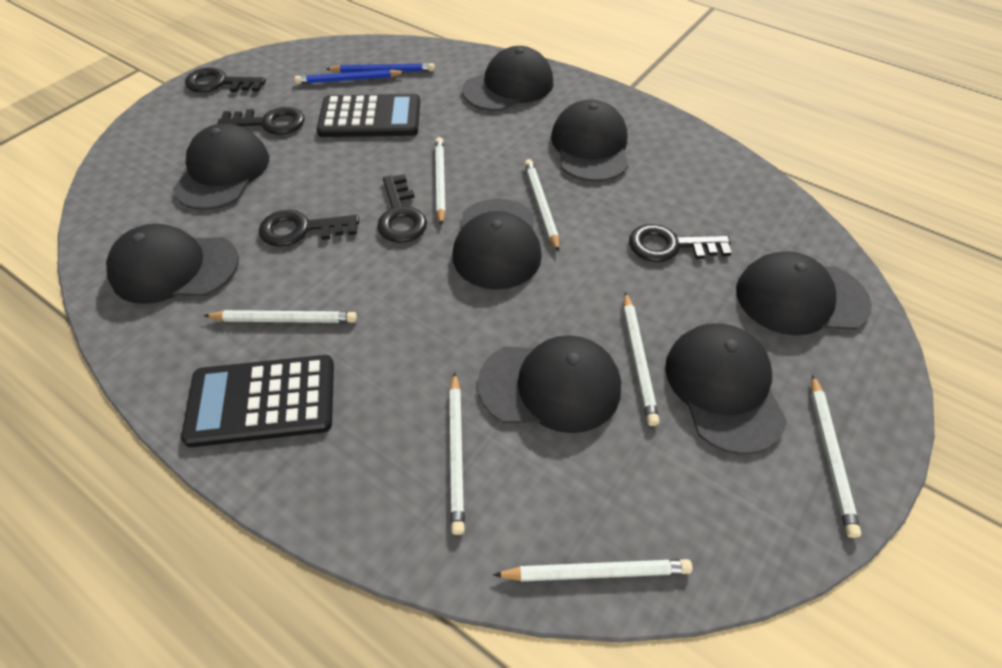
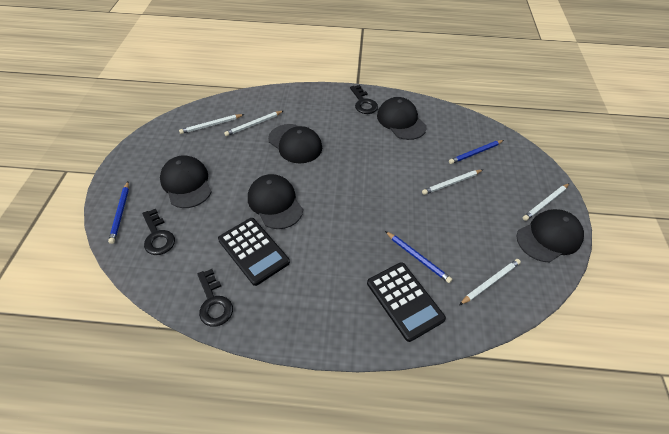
black cap: 8 -> 5
black key: 5 -> 3
blue pencil: 2 -> 3
white pencil: 7 -> 5

